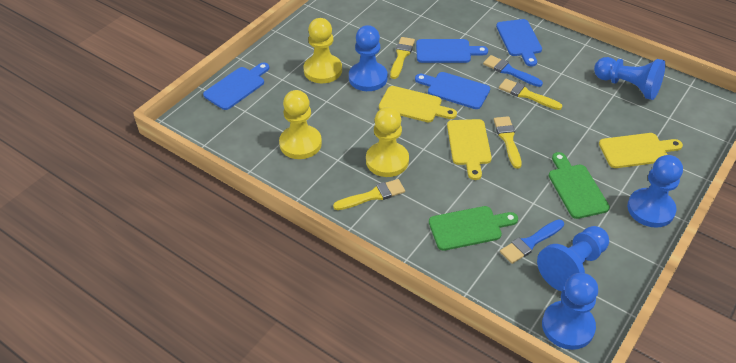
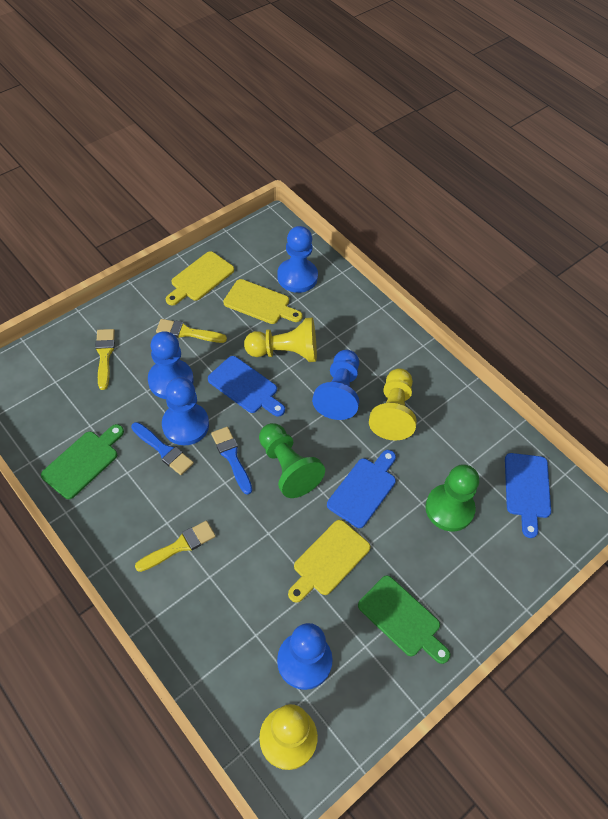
blue cutting board: 4 -> 3
green pawn: 0 -> 2
yellow brush: 4 -> 3

